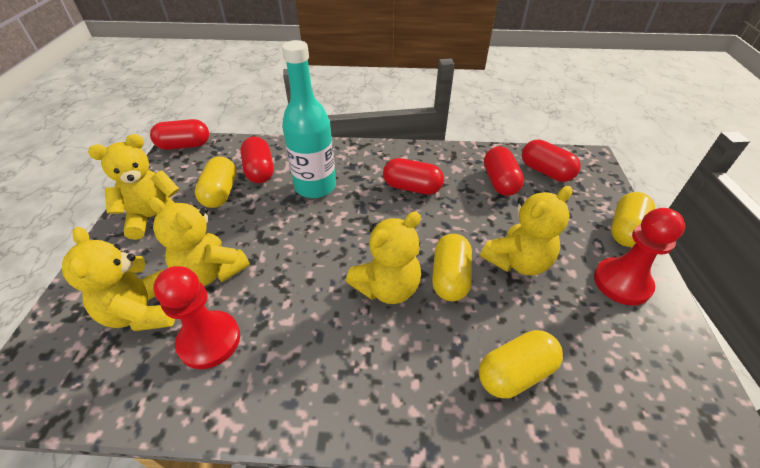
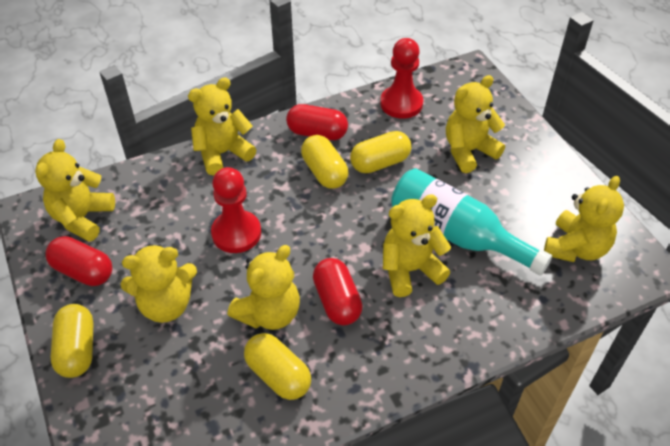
red capsule: 5 -> 3
yellow teddy bear: 5 -> 7

